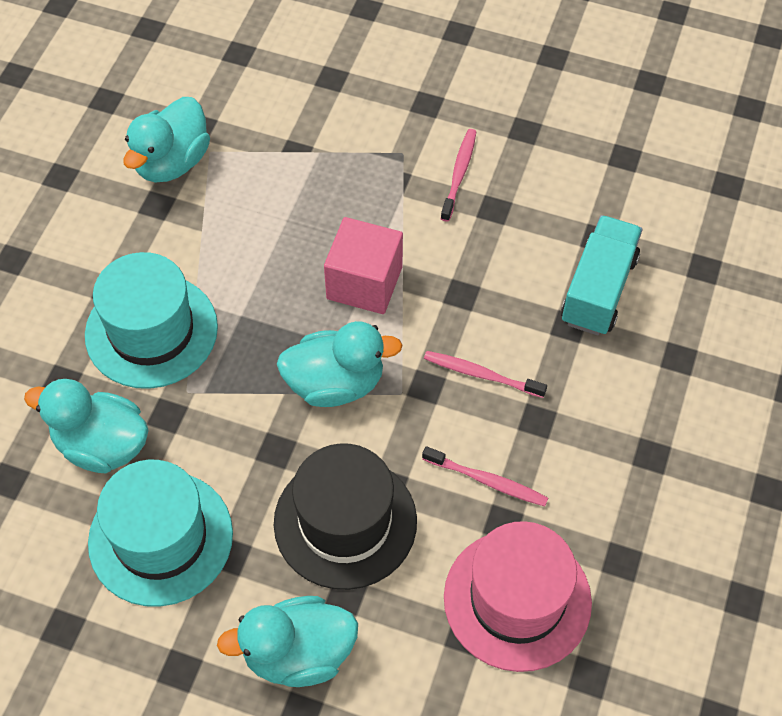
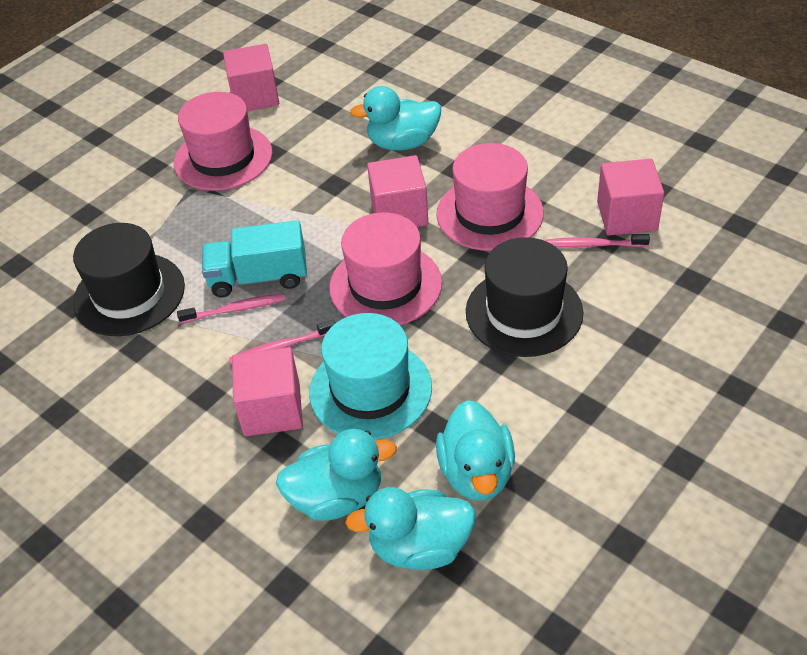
black hat: 1 -> 2
pink cube: 1 -> 4
pink hat: 1 -> 3
turquoise hat: 2 -> 1

